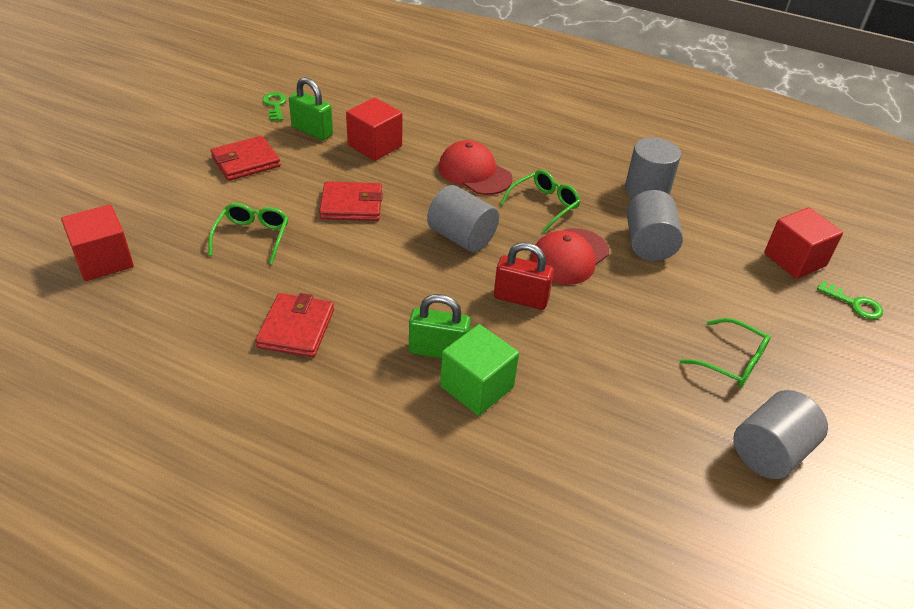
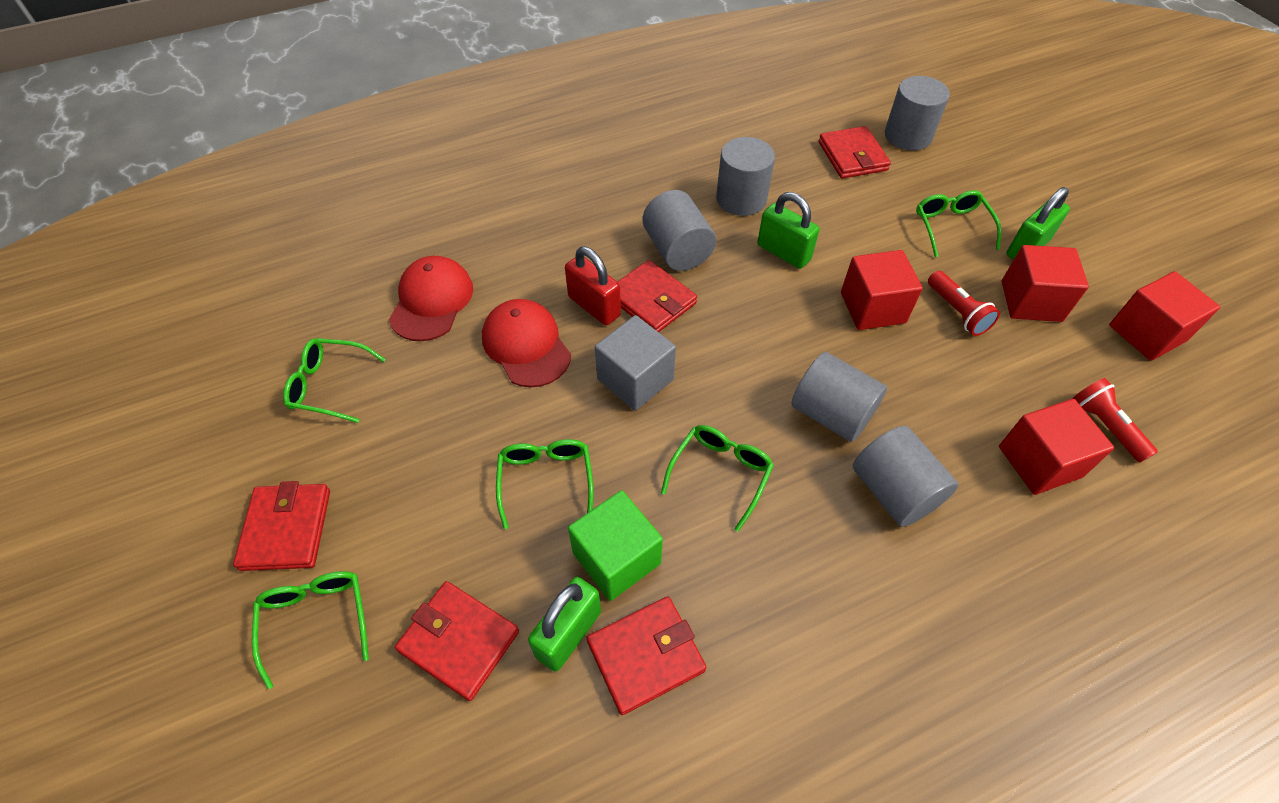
green glasses: 3 -> 5
green key: 2 -> 0
green padlock: 2 -> 3
grey cube: 0 -> 1
grey cylinder: 4 -> 5
red cube: 3 -> 4
red flashlight: 0 -> 2
red wallet: 3 -> 5

